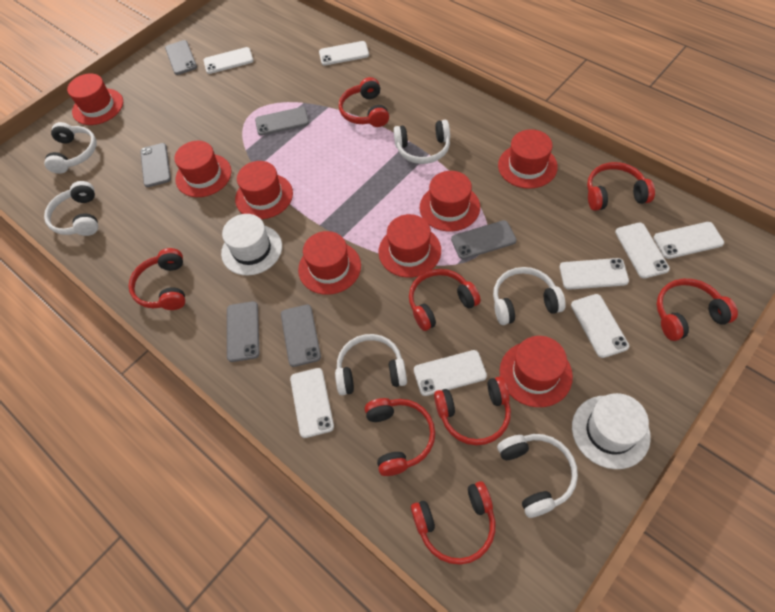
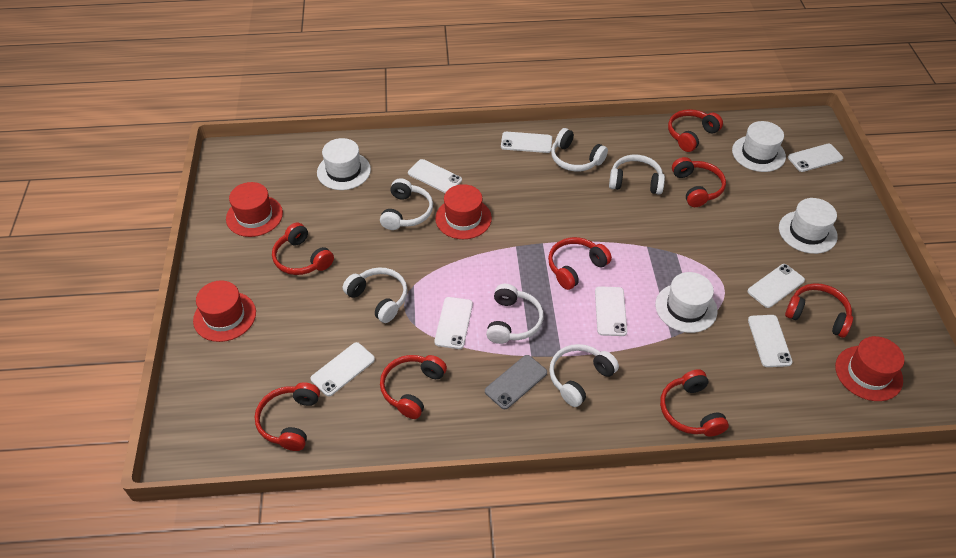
grey phone: 6 -> 1
red hat: 8 -> 4
white hat: 2 -> 4

